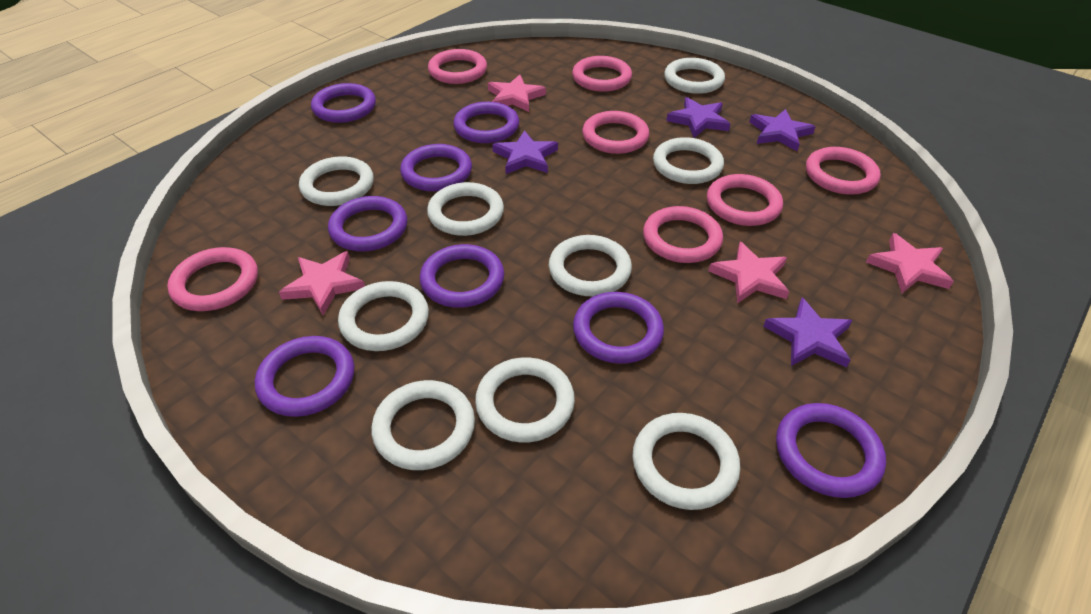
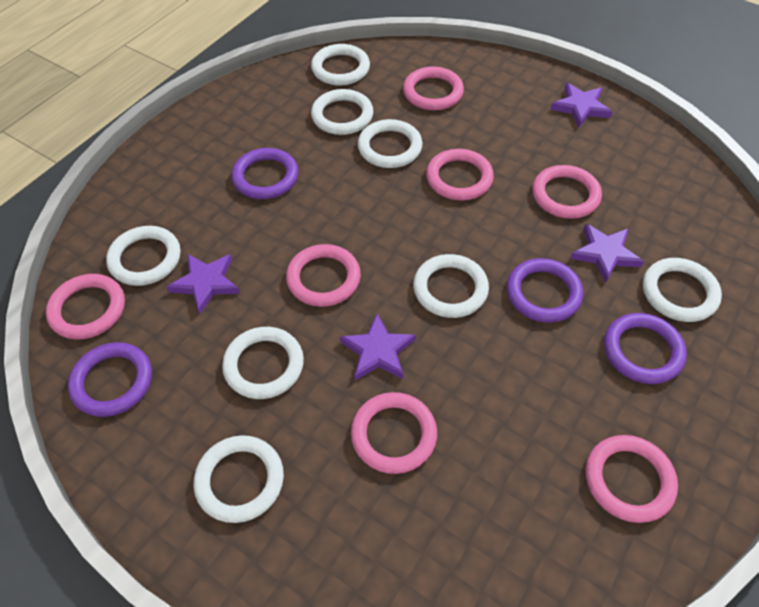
pink star: 4 -> 0
purple ring: 8 -> 4
white ring: 9 -> 8

